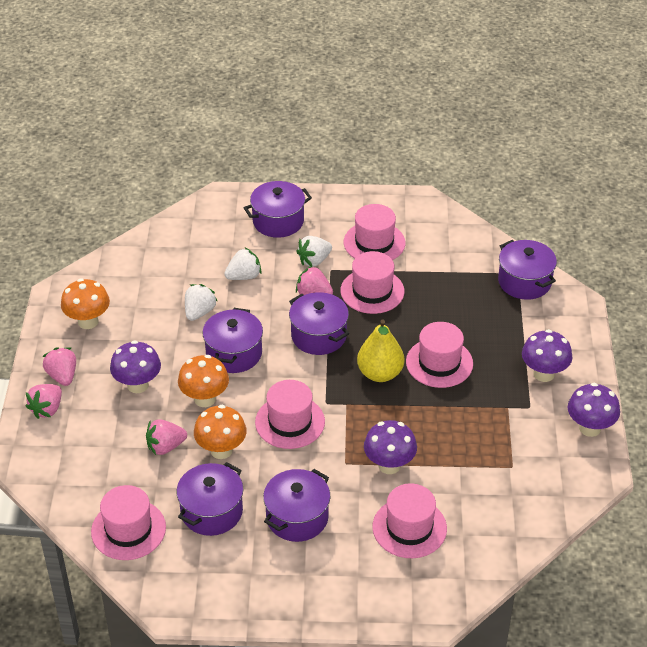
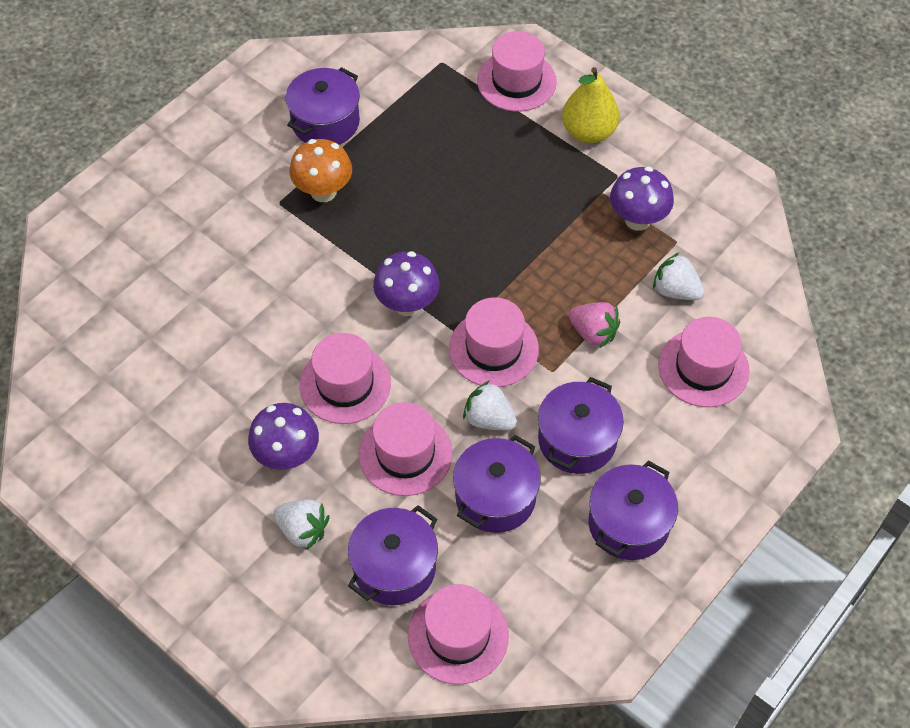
orange mushroom: 3 -> 1
pink strawberry: 4 -> 1
purple mushroom: 4 -> 3
purple pot: 6 -> 5

